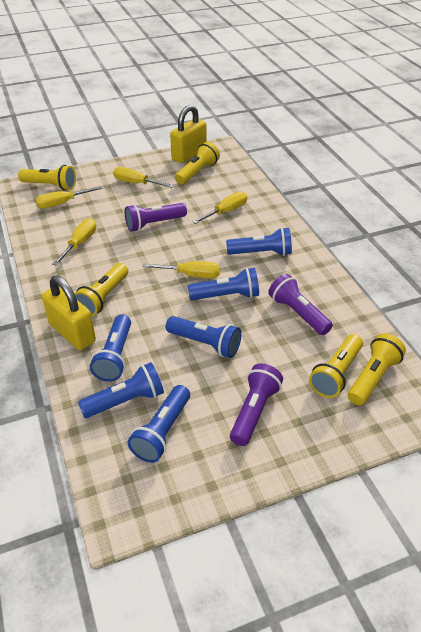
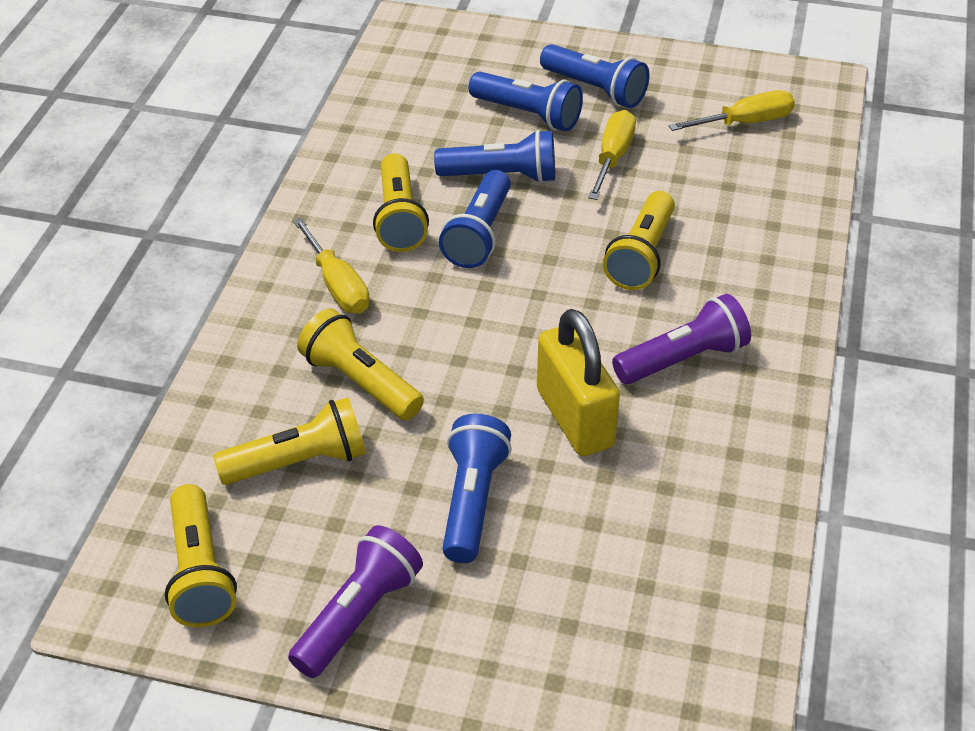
blue flashlight: 6 -> 5
purple flashlight: 3 -> 2
yellow padlock: 2 -> 1
yellow screwdriver: 5 -> 3

